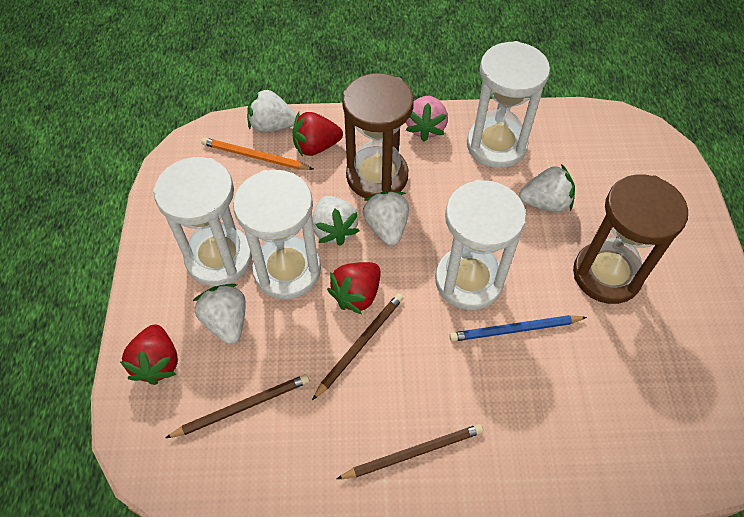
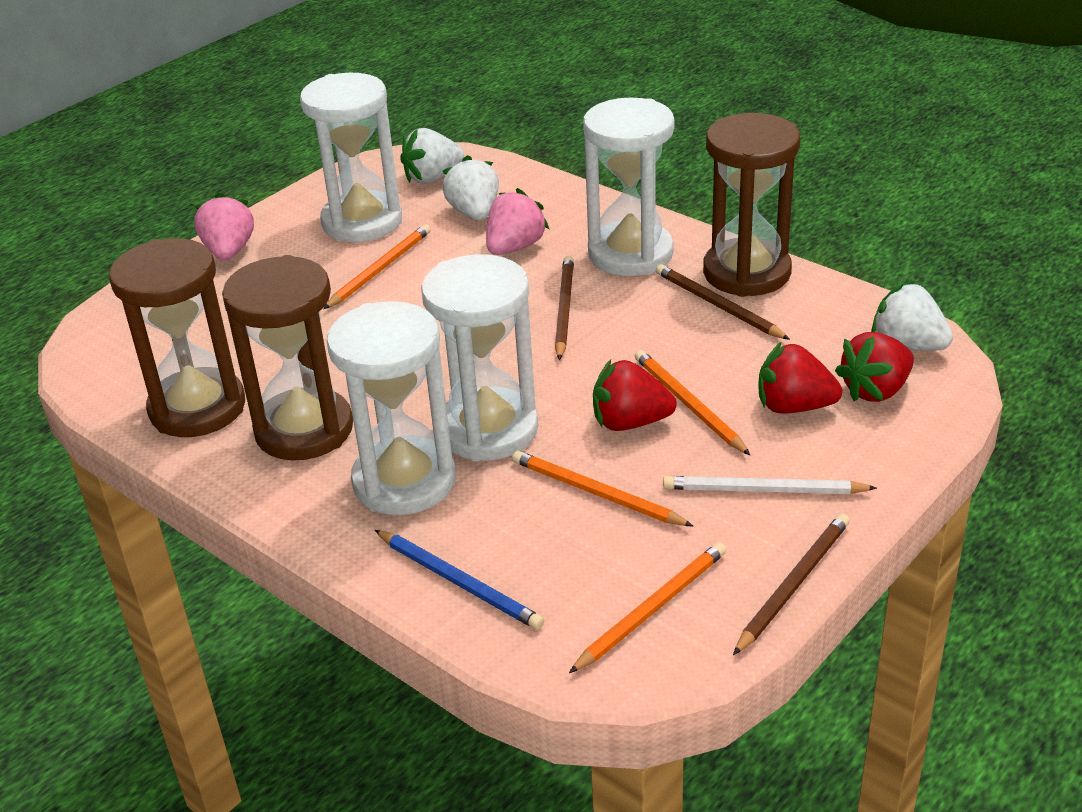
brown hourglass: 2 -> 3
orange pencil: 1 -> 4
pink strawberry: 1 -> 2
white pencil: 0 -> 1
white strawberry: 5 -> 3

